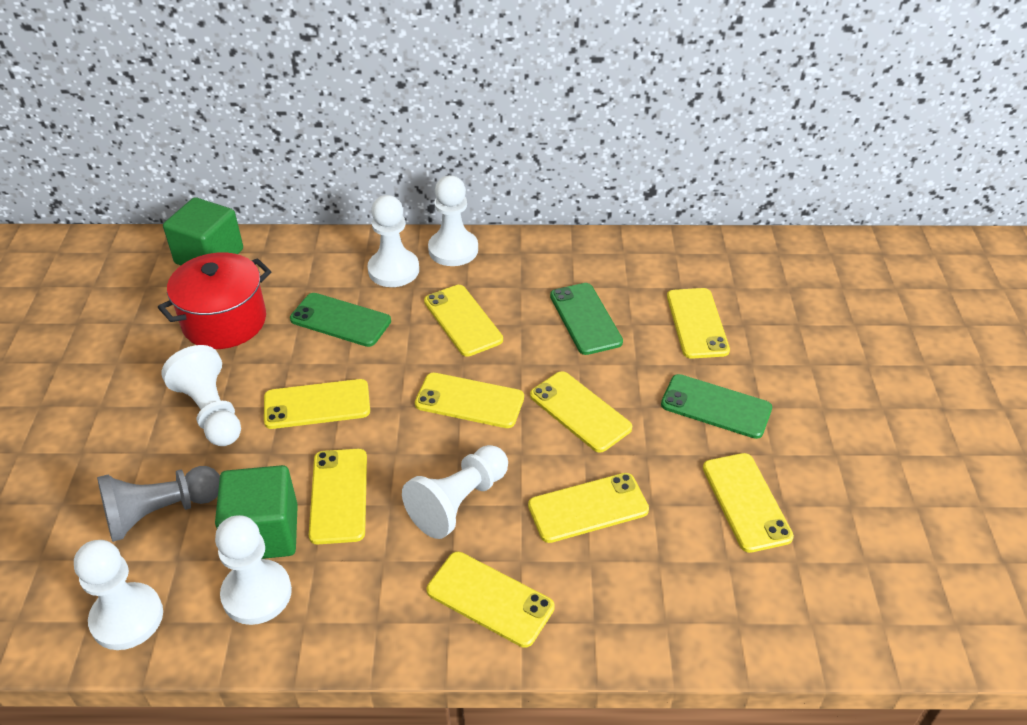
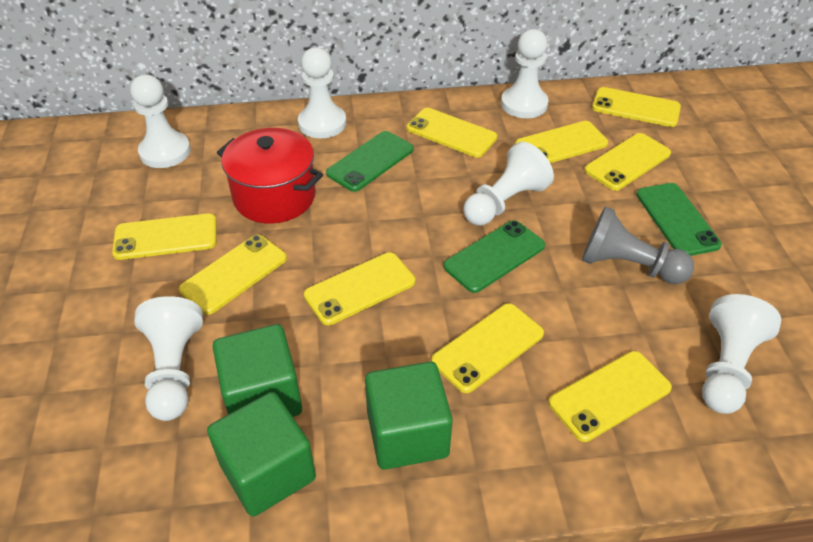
green cube: 2 -> 3

